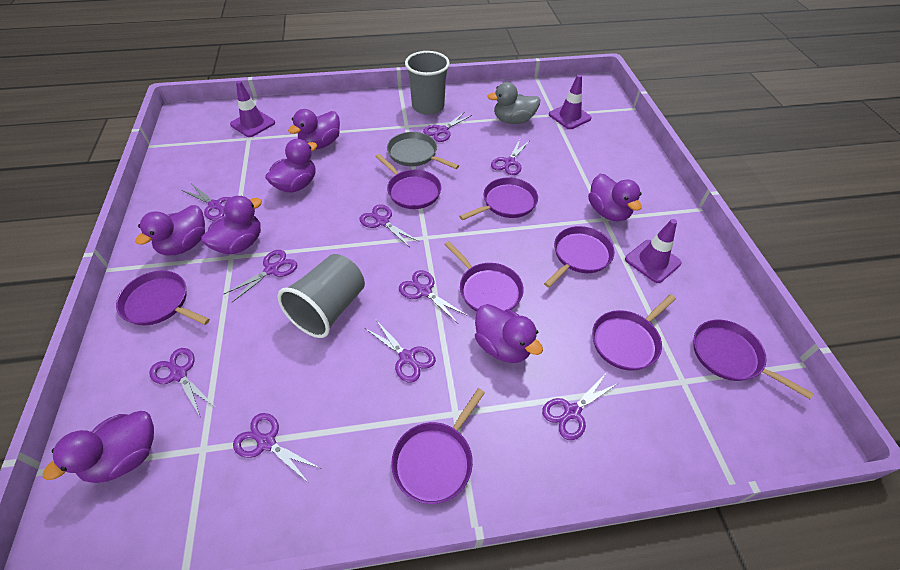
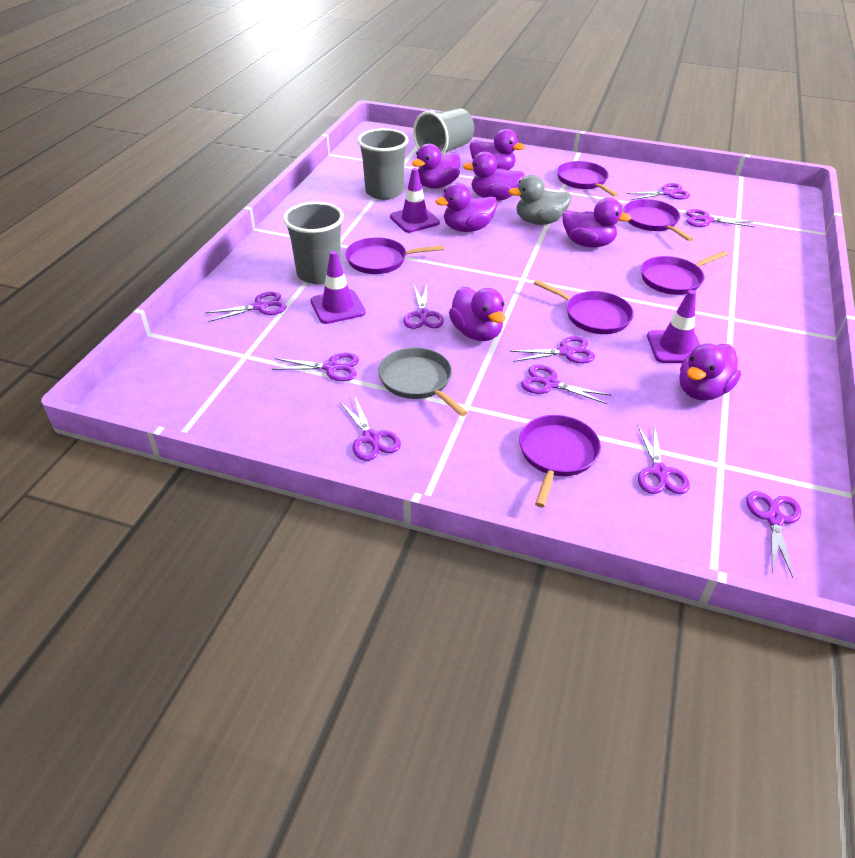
grey cup: 2 -> 3
purple pan: 8 -> 6

